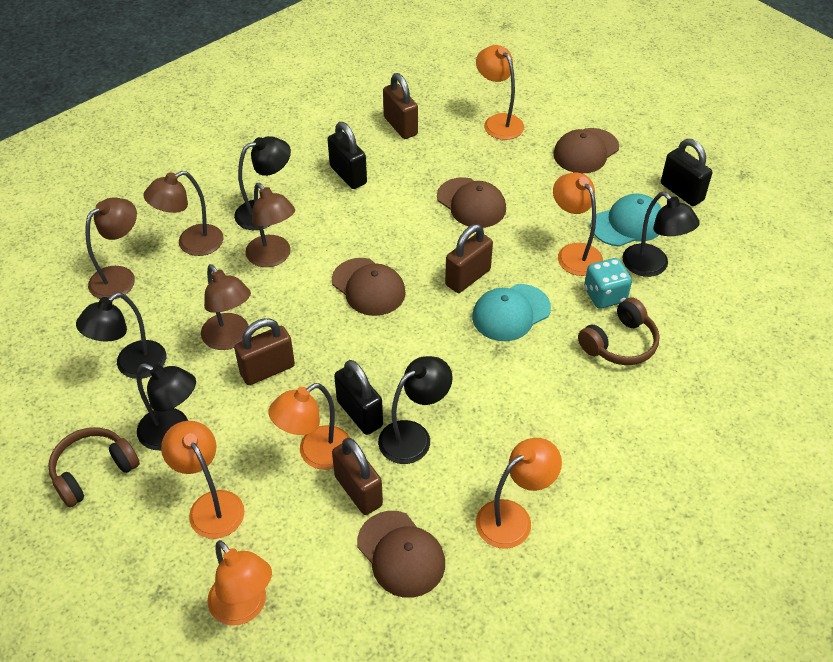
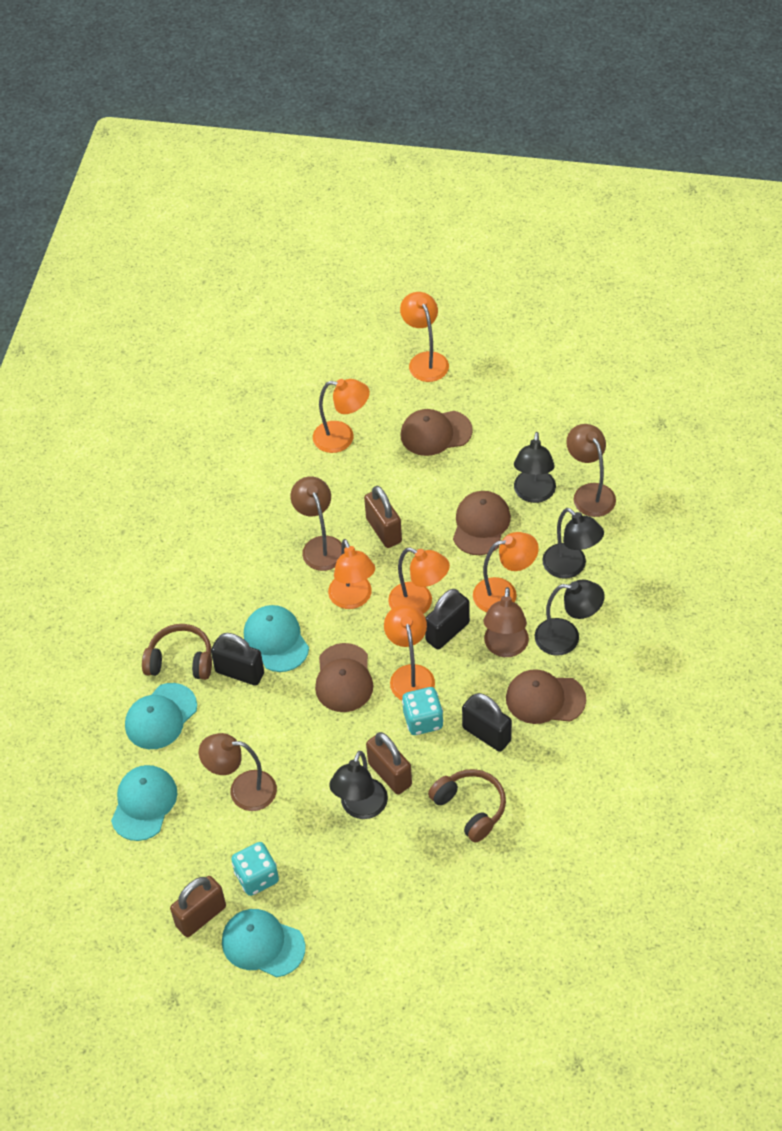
black lamp: 5 -> 4
brown padlock: 4 -> 3
turquoise cap: 2 -> 4
turquoise dice: 1 -> 2

